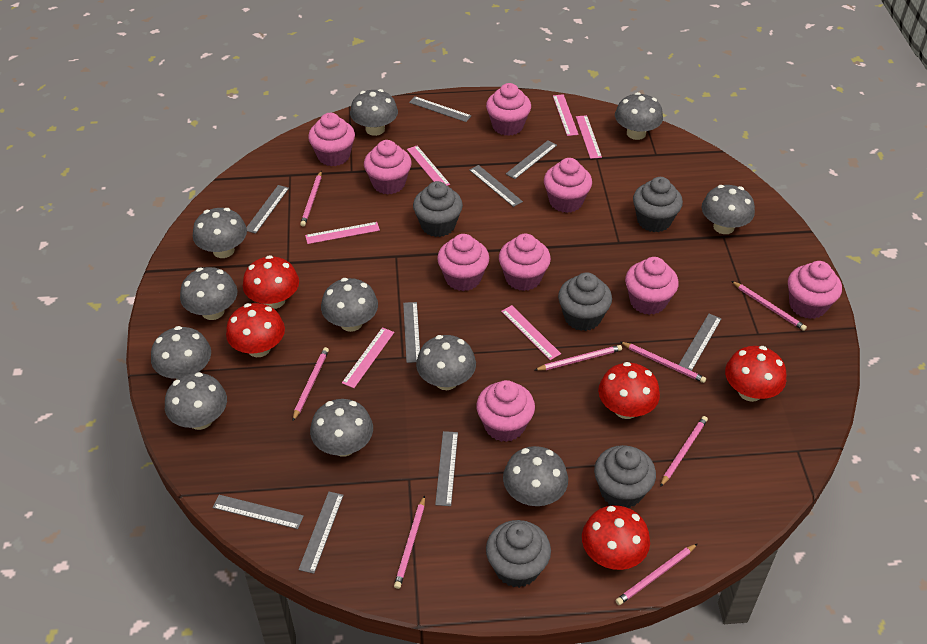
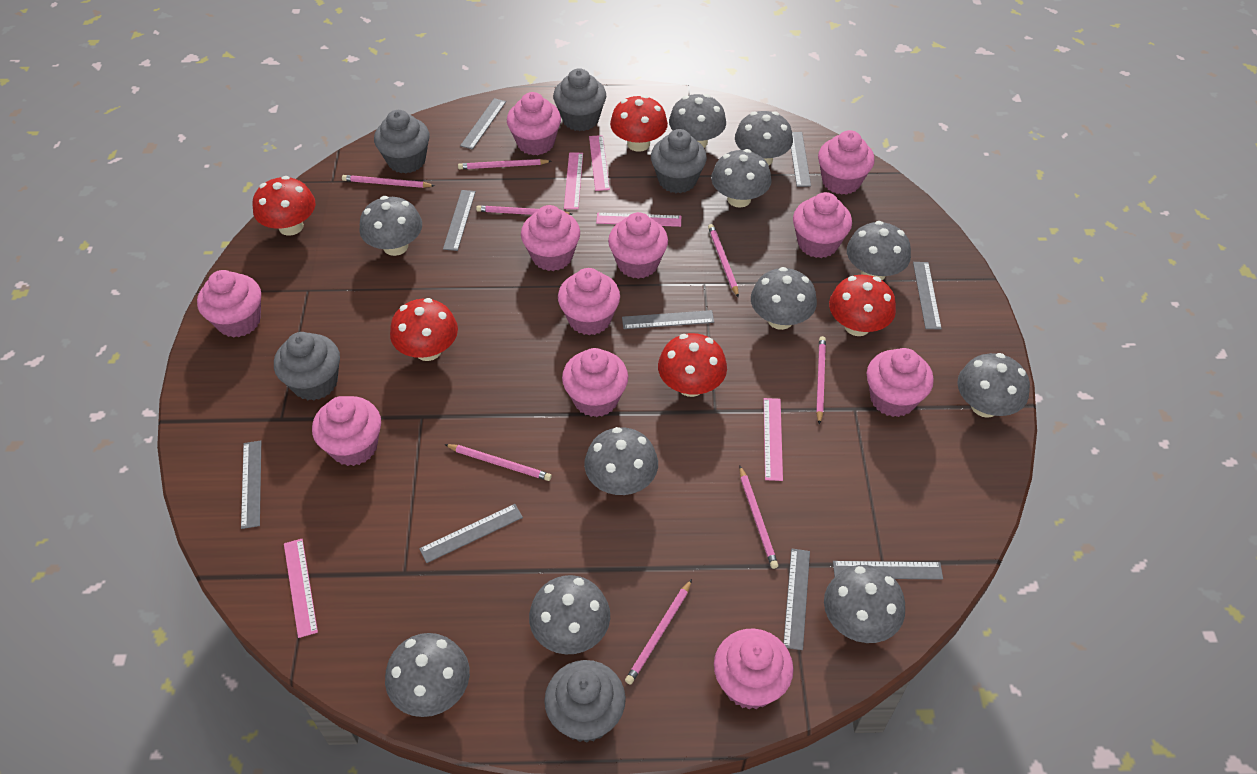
pink cupcake: 9 -> 11
pink ruler: 6 -> 5

